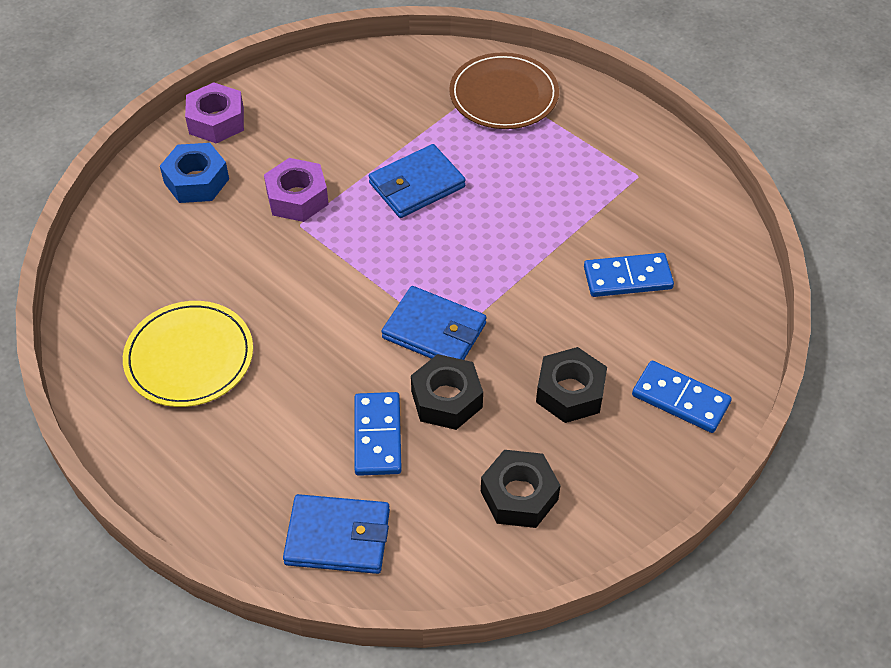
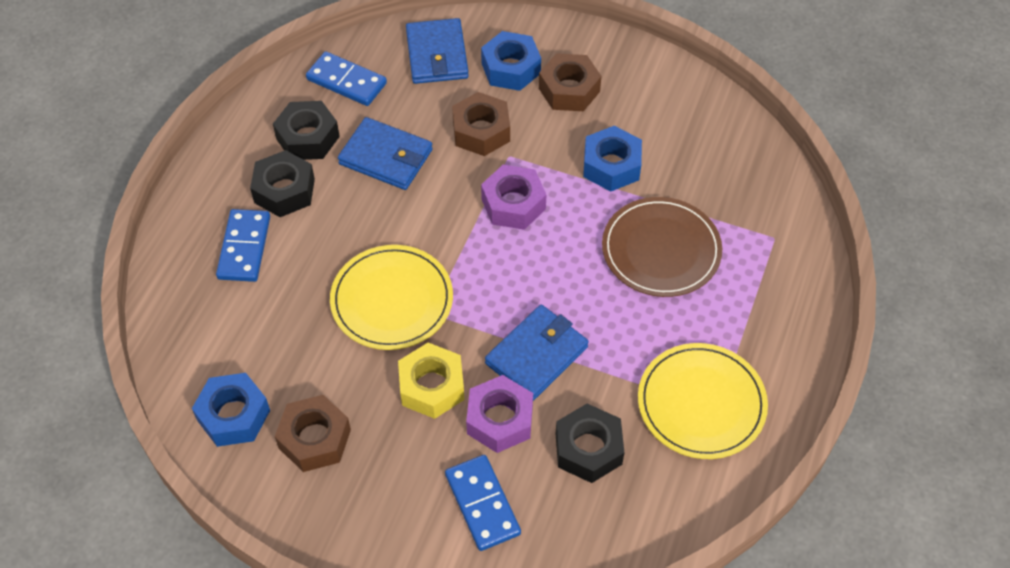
blue nut: 1 -> 3
brown nut: 0 -> 3
yellow nut: 0 -> 1
yellow plate: 1 -> 2

